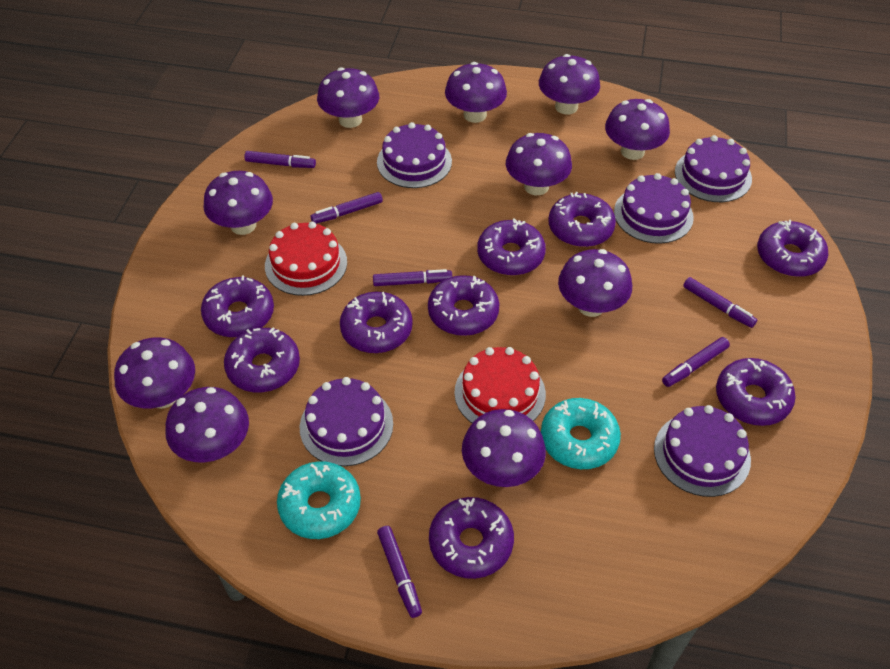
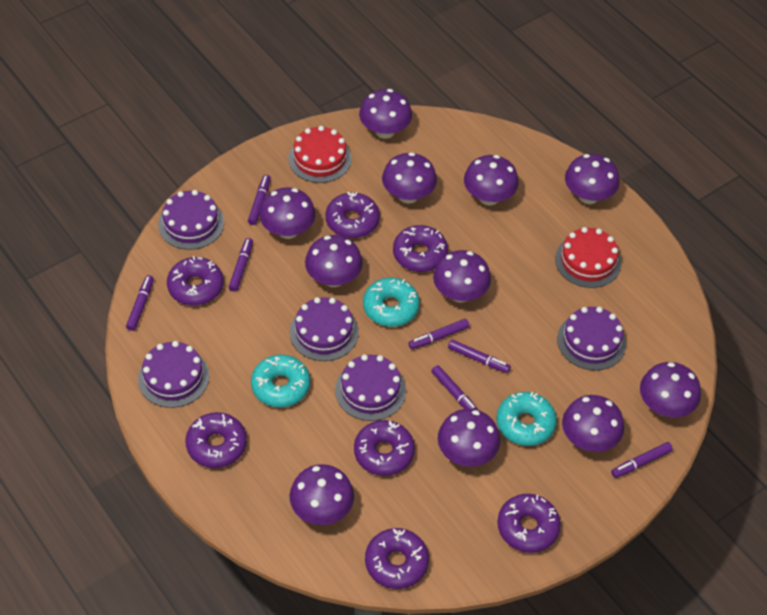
purple donut: 9 -> 7
purple marker: 6 -> 7
purple mushroom: 10 -> 11
turquoise donut: 2 -> 3

